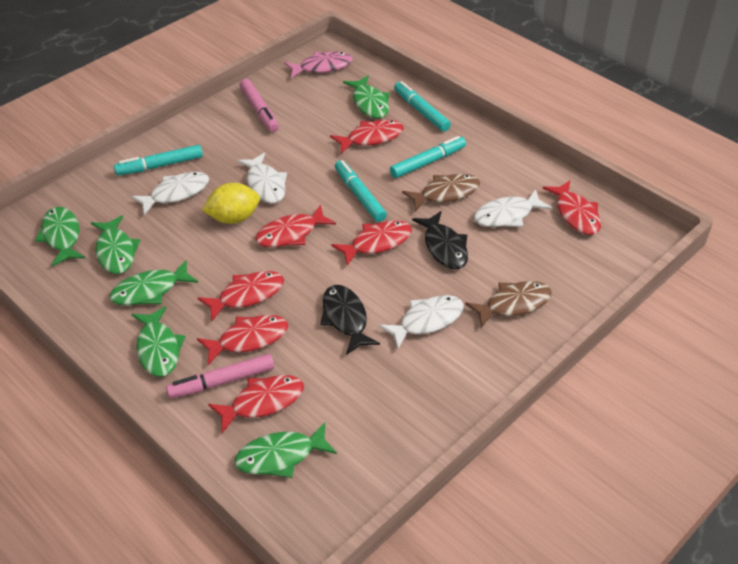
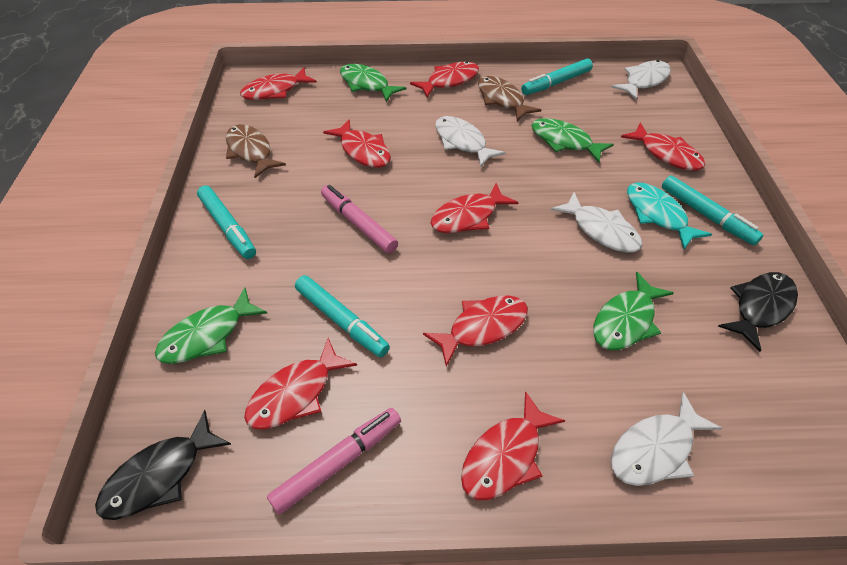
green fish: 6 -> 4
pink fish: 1 -> 0
red fish: 7 -> 8
turquoise fish: 0 -> 1
yellow lemon: 1 -> 0

